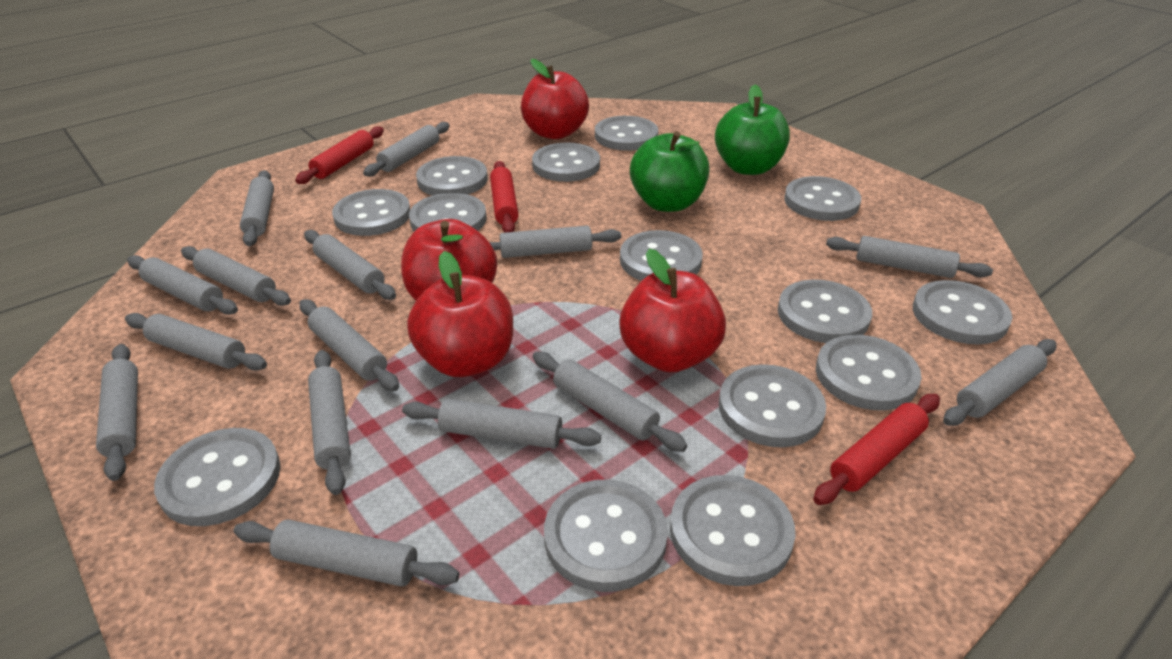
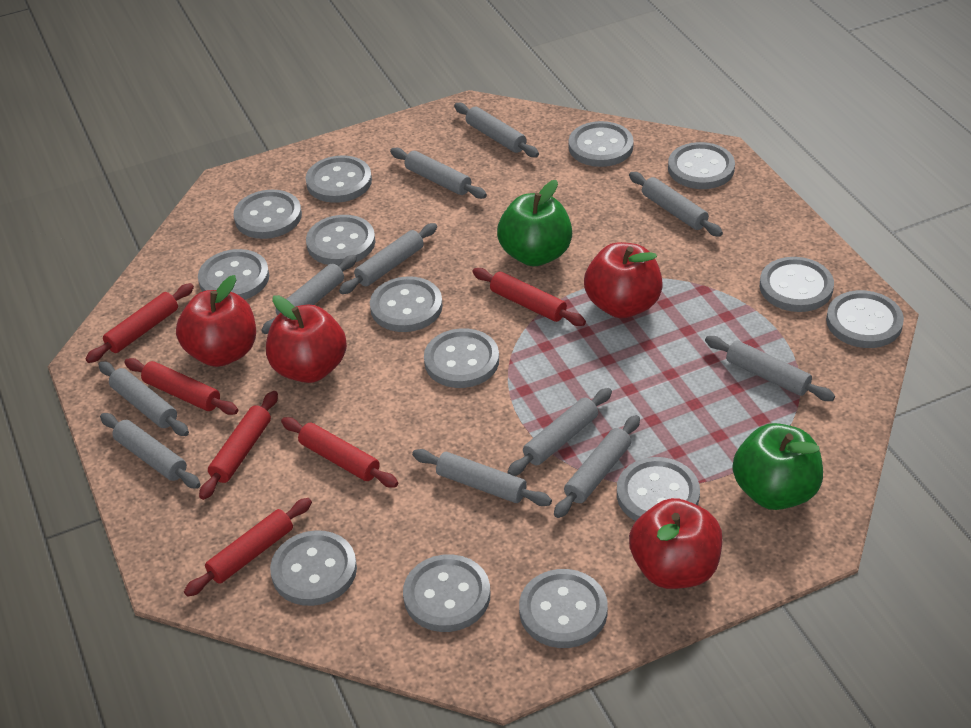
grey rolling pin: 15 -> 11
red rolling pin: 3 -> 6

